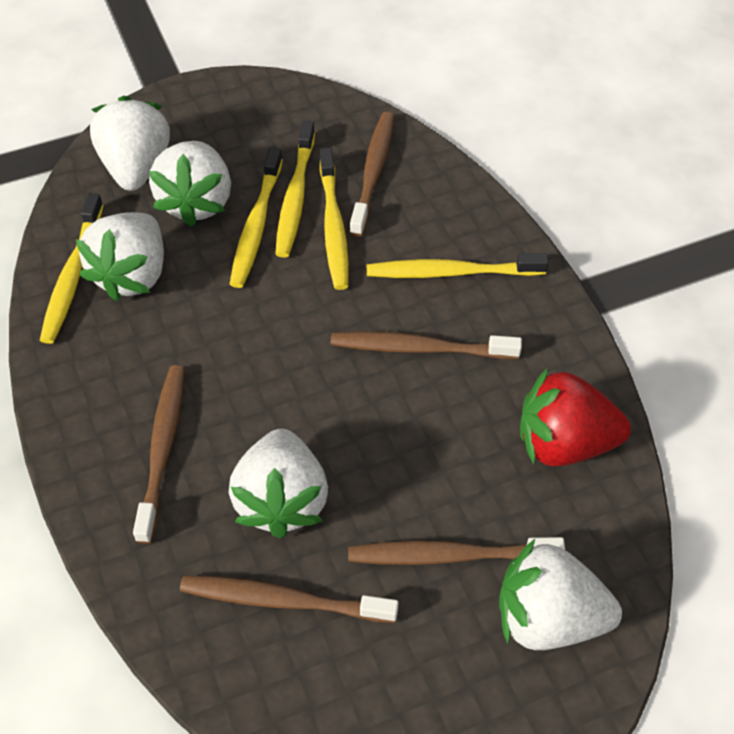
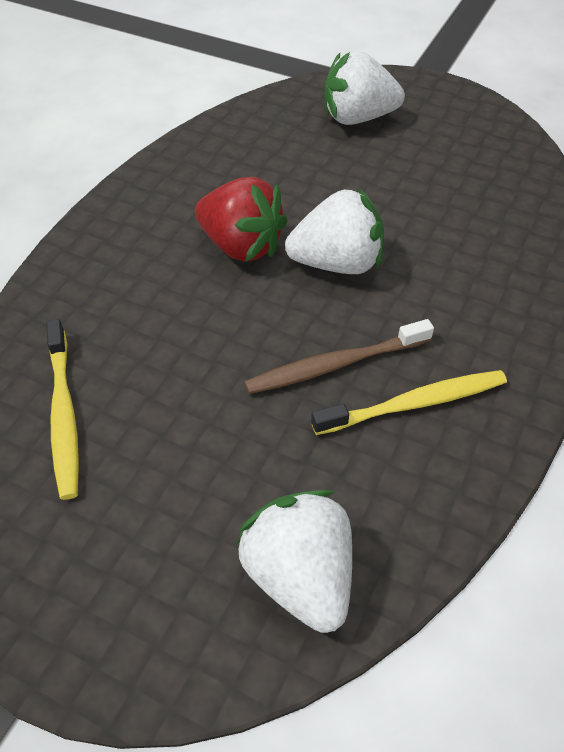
brown toothbrush: 5 -> 1
white strawberry: 5 -> 3
yellow toothbrush: 5 -> 2

